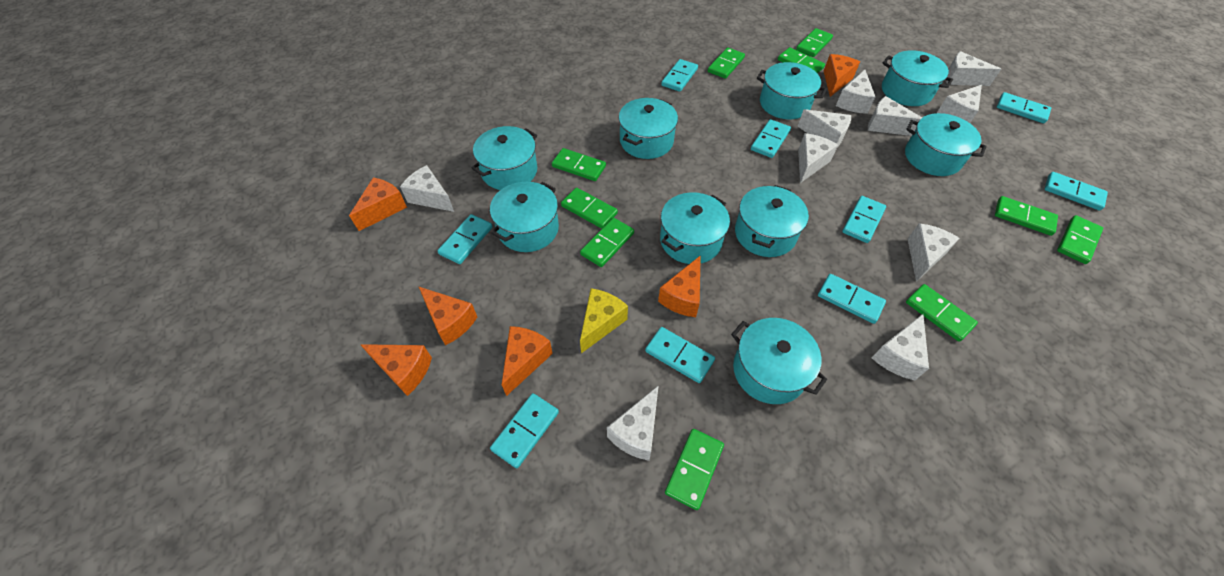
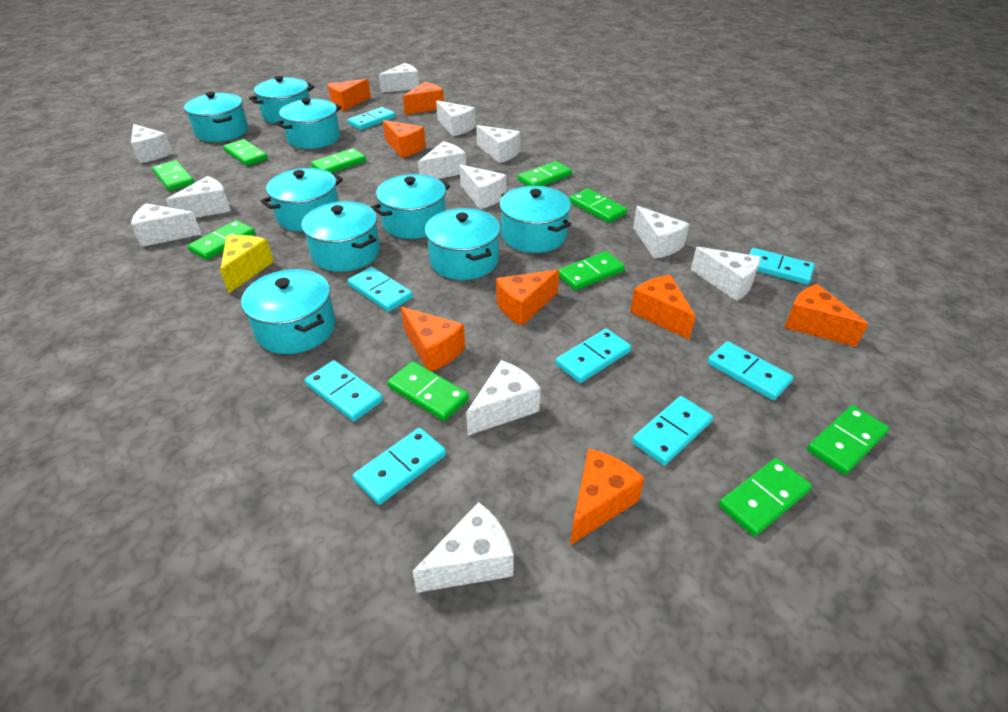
orange cheese: 6 -> 8
turquoise domino: 9 -> 8
white cheese: 10 -> 12

